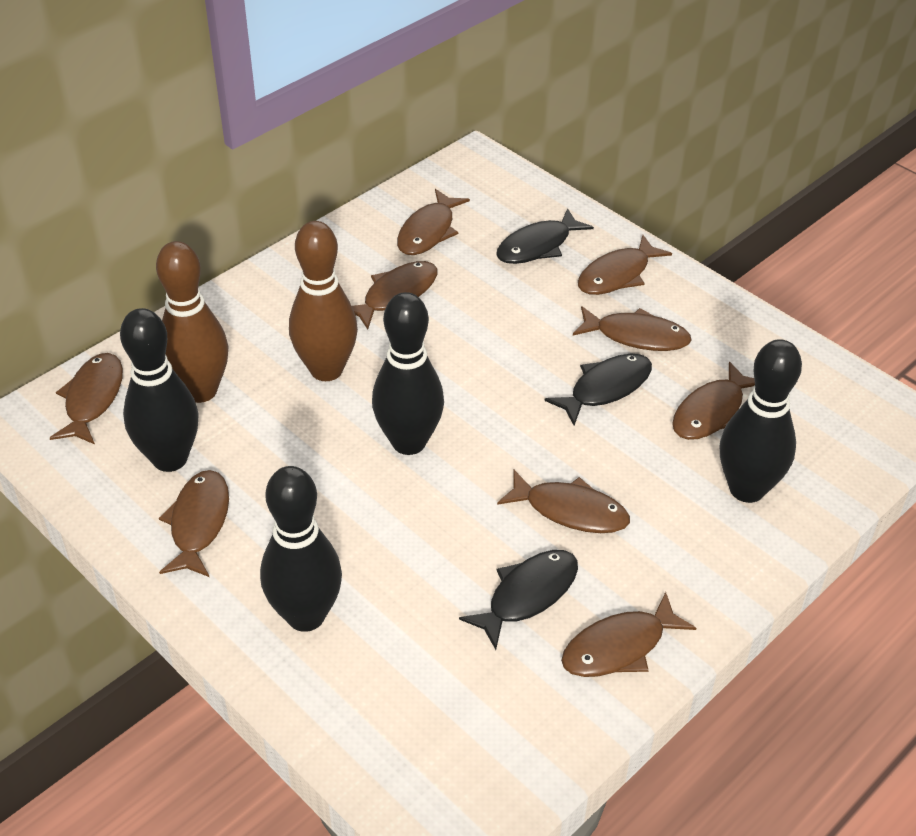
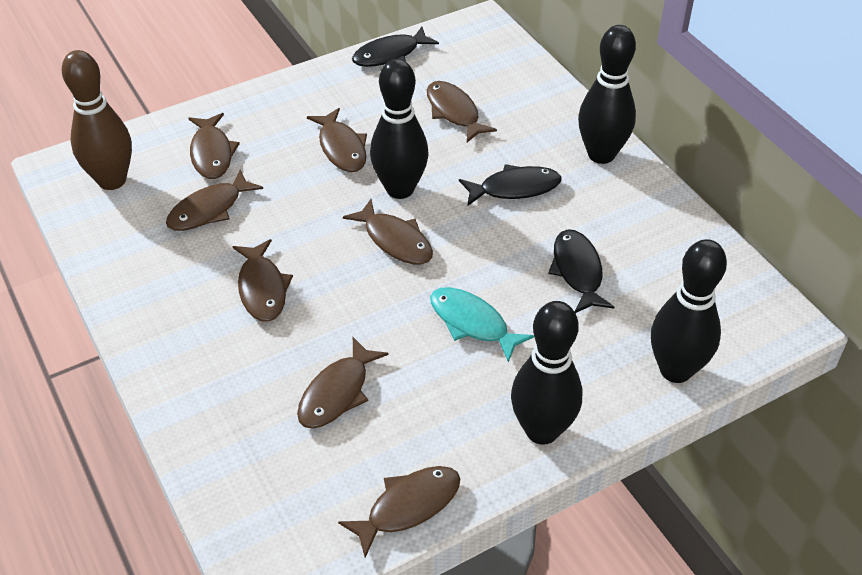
brown bowling pin: 2 -> 1
brown fish: 9 -> 8
turquoise fish: 0 -> 1

